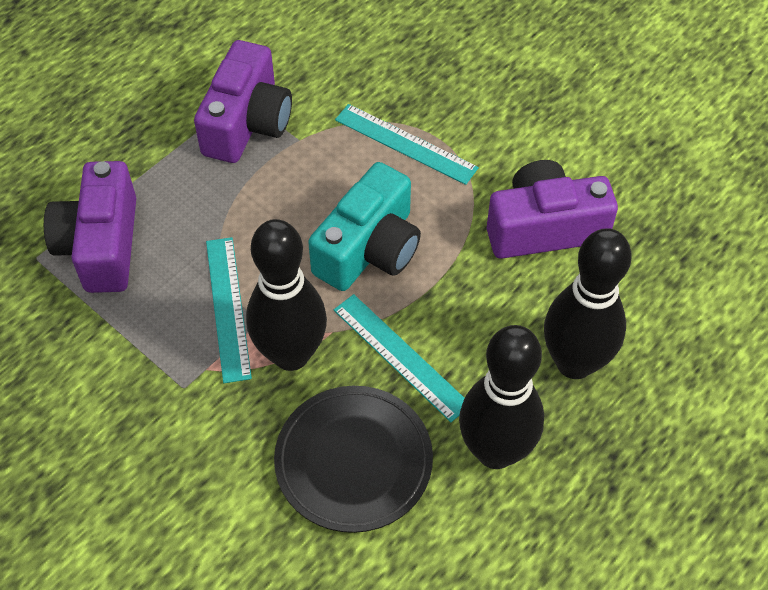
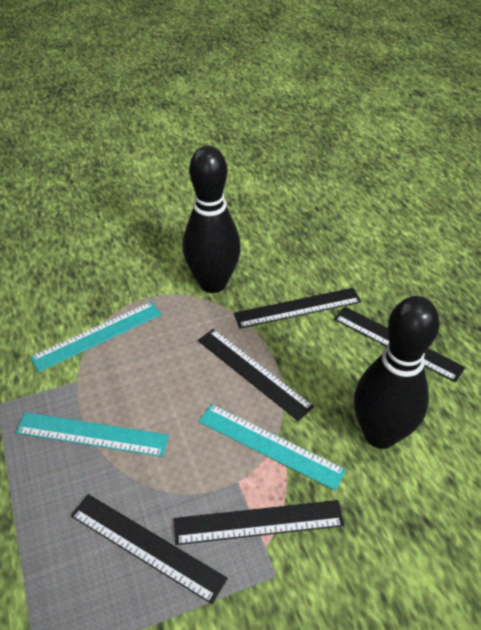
black bowling pin: 3 -> 2
black plate: 1 -> 0
black ruler: 0 -> 5
purple camera: 3 -> 0
turquoise camera: 1 -> 0

